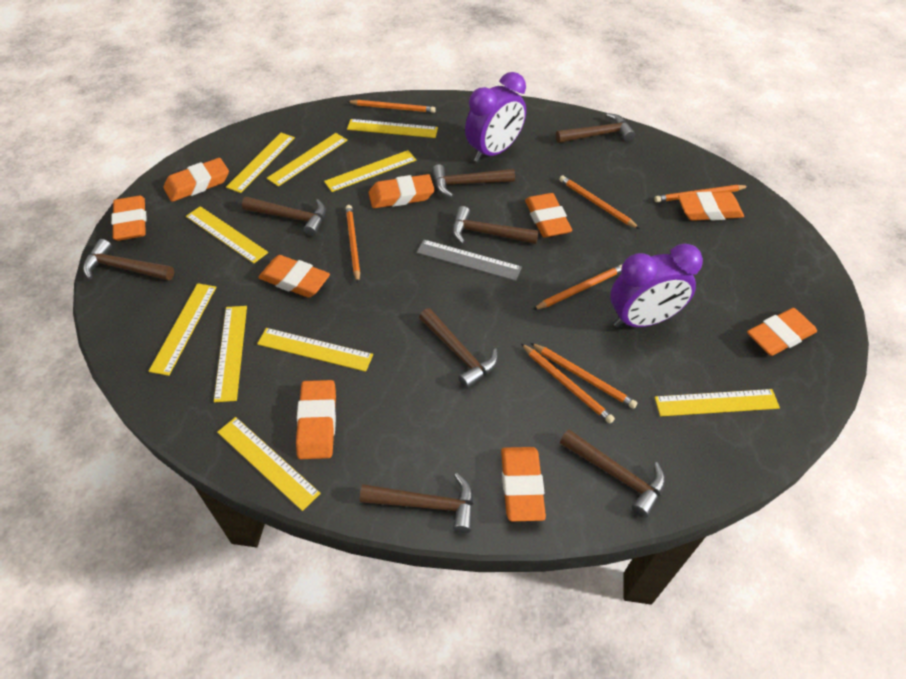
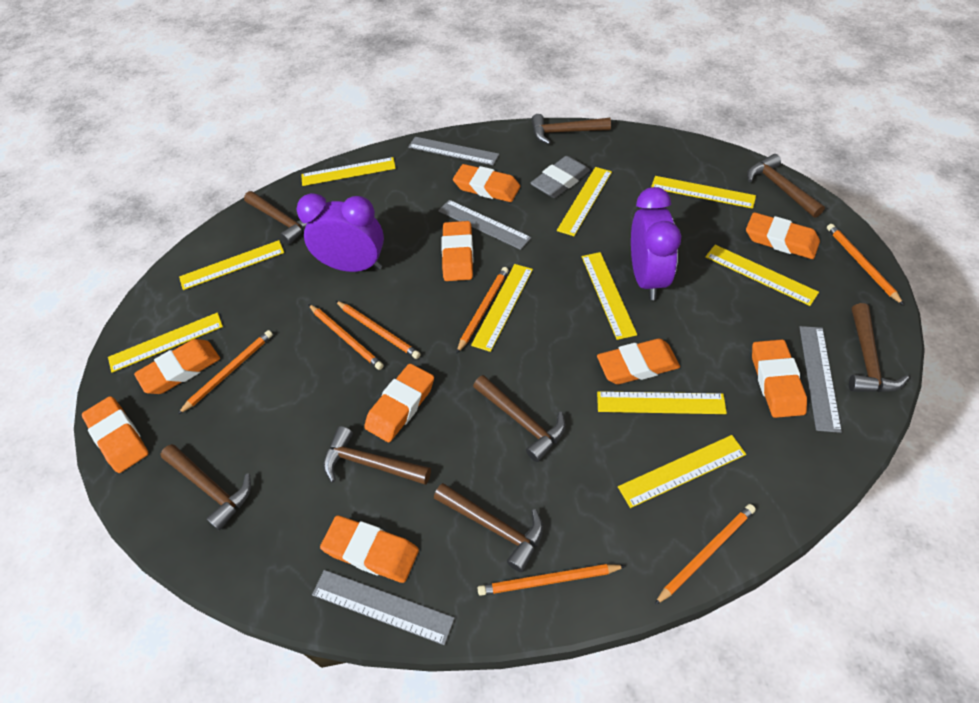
grey eraser: 0 -> 1
grey ruler: 1 -> 4

